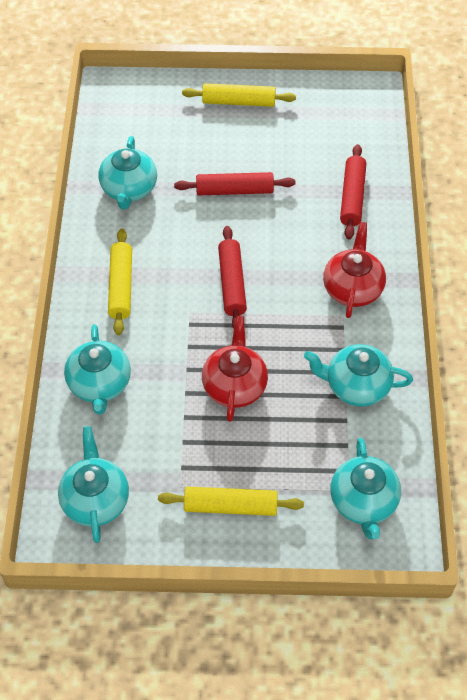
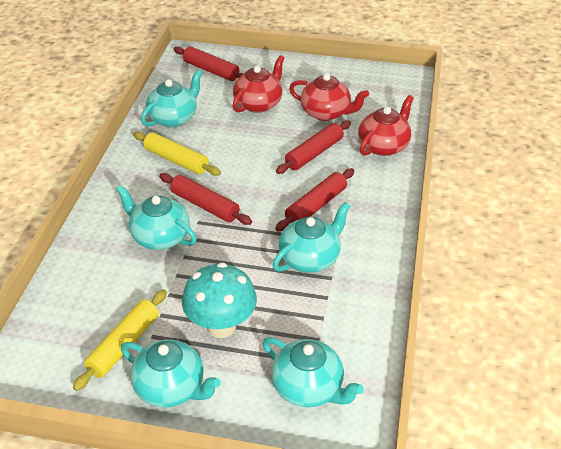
red rolling pin: 3 -> 4
red teapot: 2 -> 3
turquoise mushroom: 0 -> 1
yellow rolling pin: 3 -> 2

